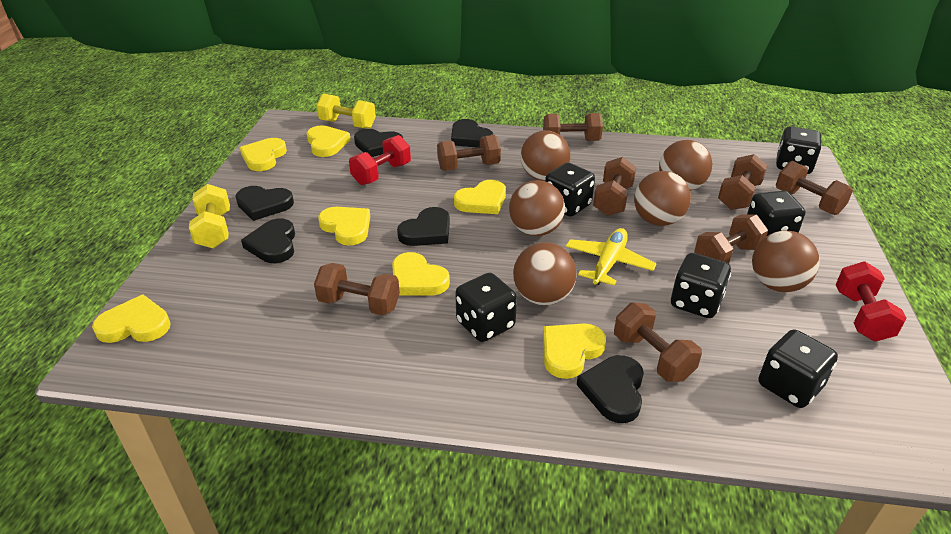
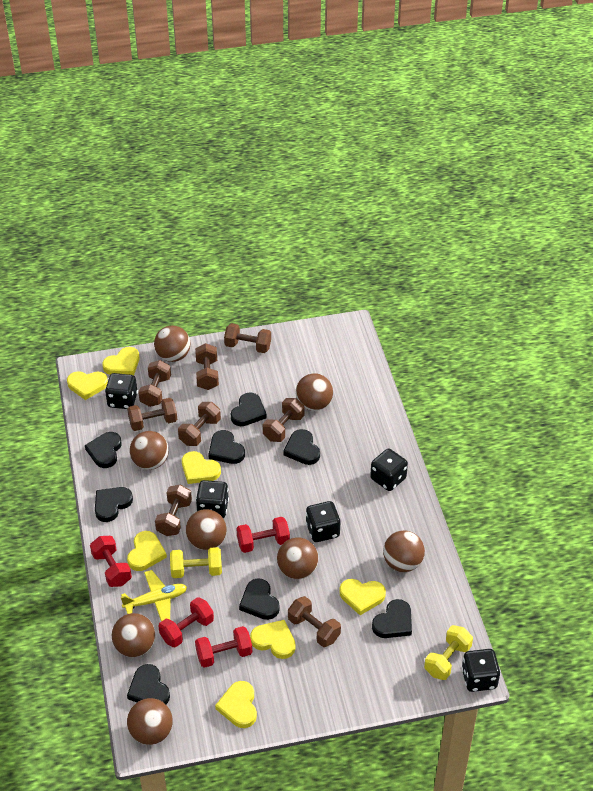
black dice: 6 -> 5
black heart: 6 -> 8
brown ball: 6 -> 8
red dumbbell: 2 -> 4

